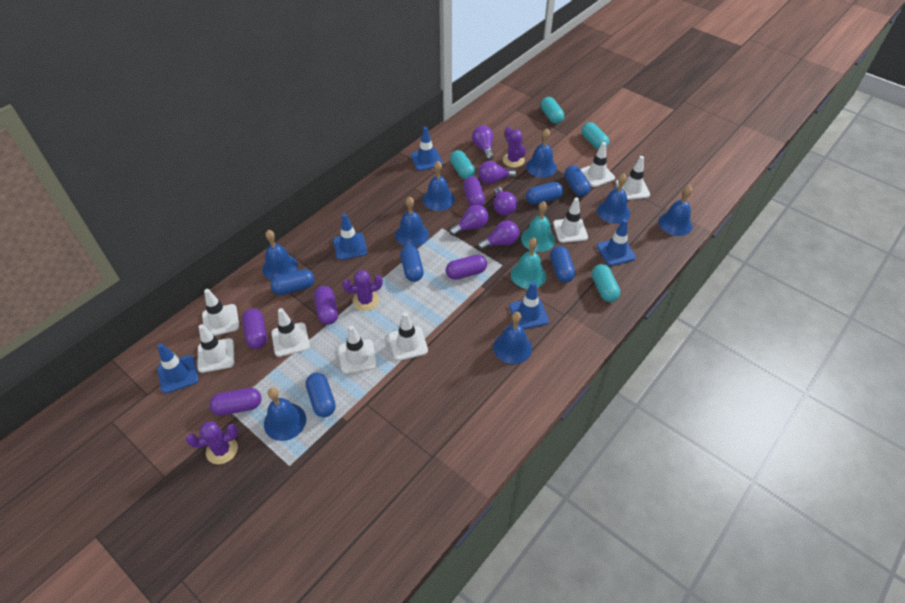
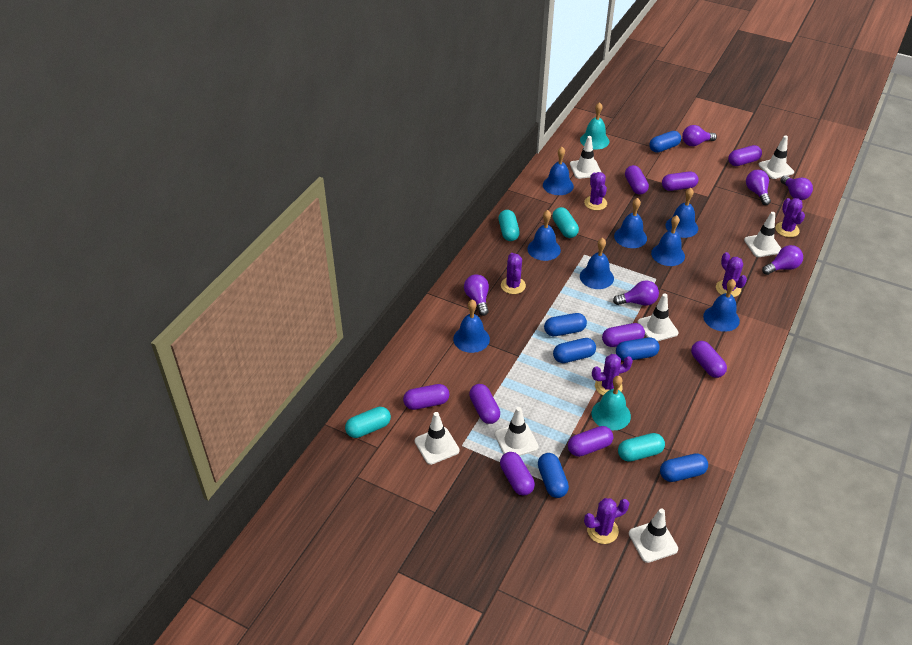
blue traffic cone: 5 -> 0
purple cactus: 3 -> 6
purple capsule: 5 -> 9
purple light bulb: 5 -> 6
white traffic cone: 8 -> 7

